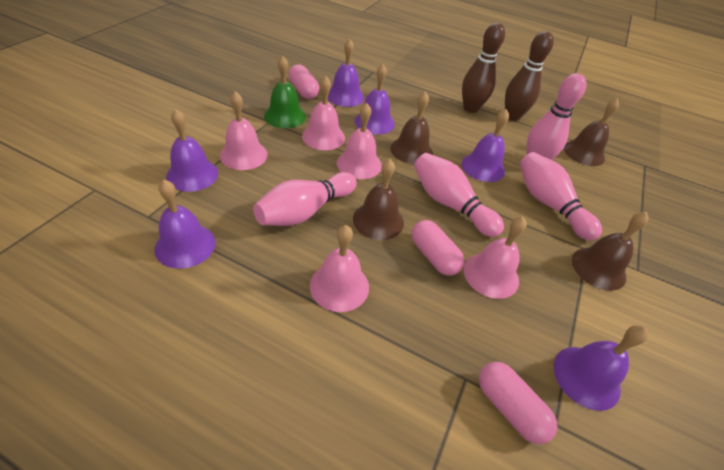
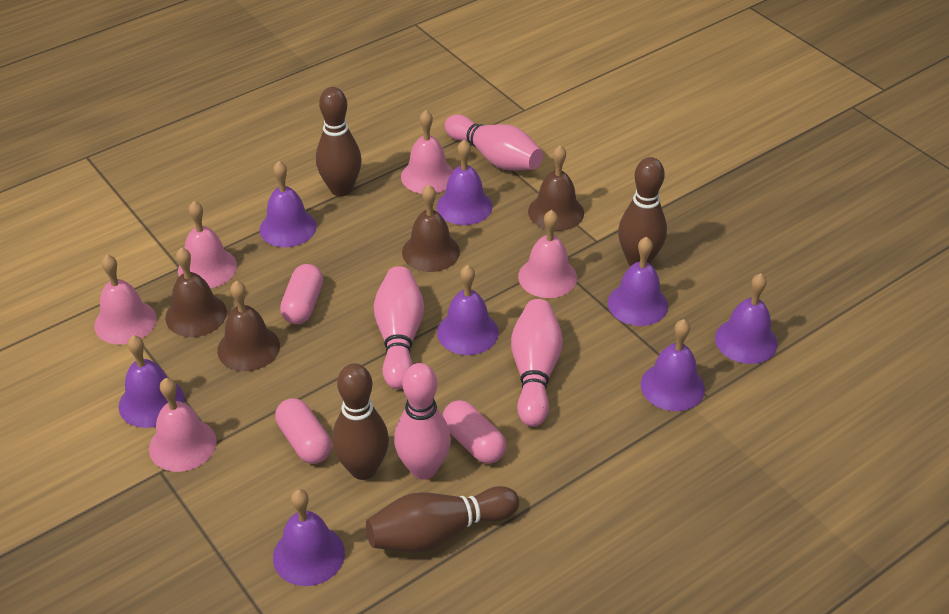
brown bowling pin: 2 -> 4
green bell: 1 -> 0
purple bell: 6 -> 8

